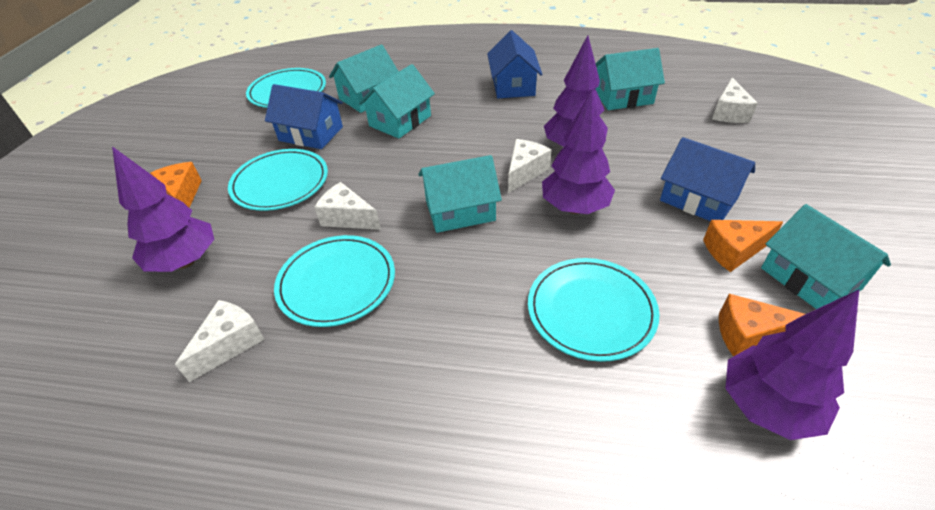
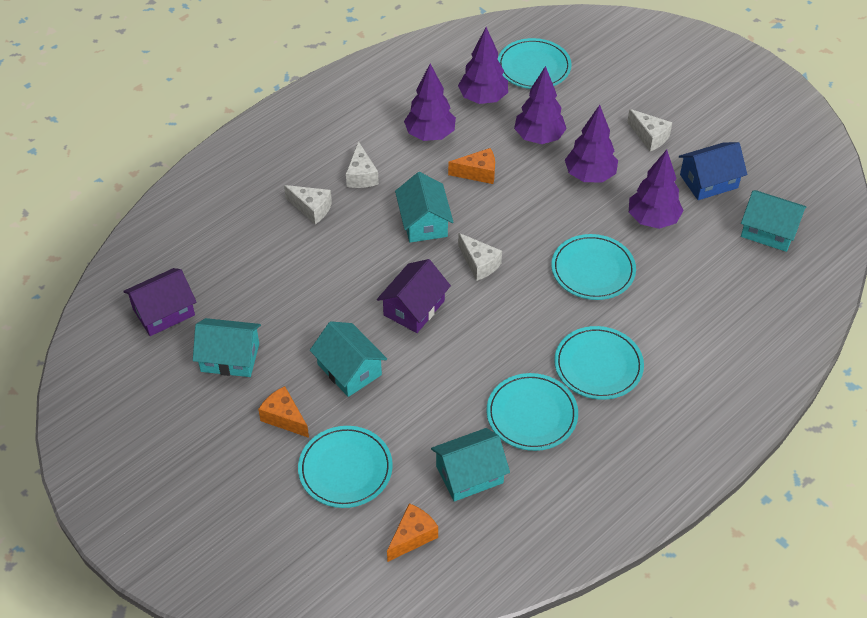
blue house: 3 -> 1
purple house: 0 -> 2
purple tree: 4 -> 5
turquoise plate: 4 -> 5

